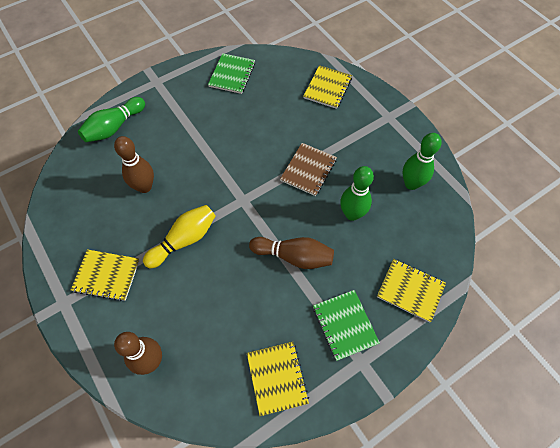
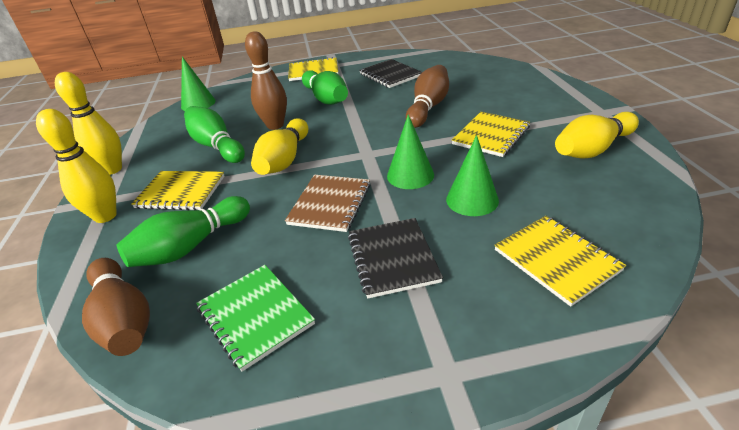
black notebook: 0 -> 2
green cone: 0 -> 3
green notebook: 2 -> 1
yellow bowling pin: 1 -> 4

